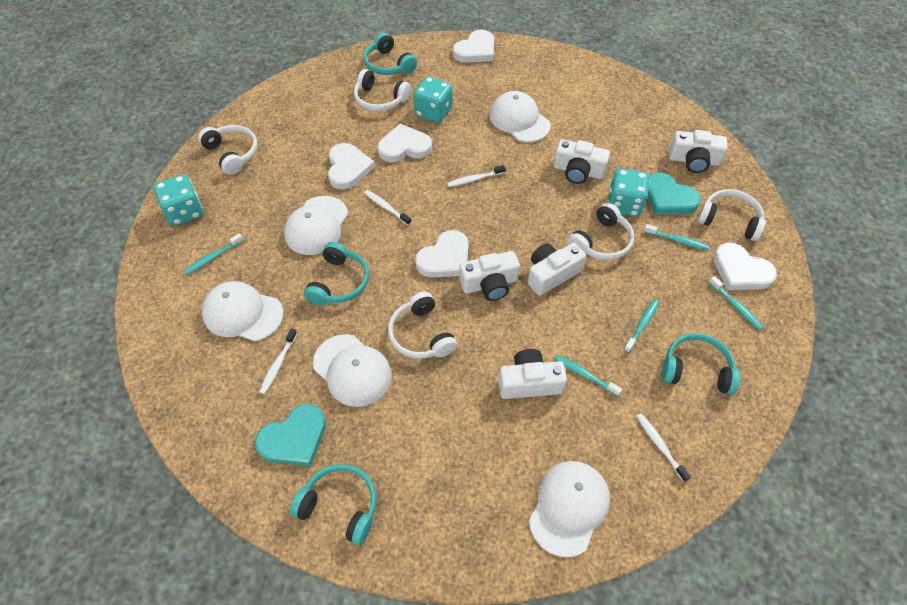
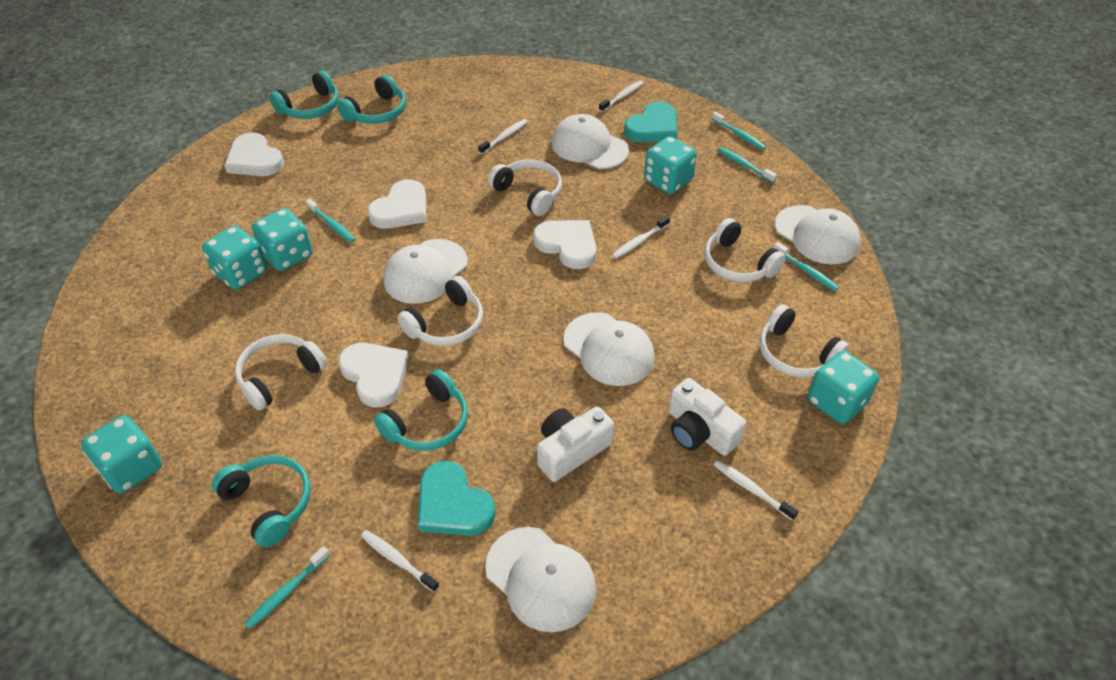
turquoise dice: 3 -> 5
white camera: 5 -> 2
white heart: 5 -> 4
white toothbrush: 4 -> 5

